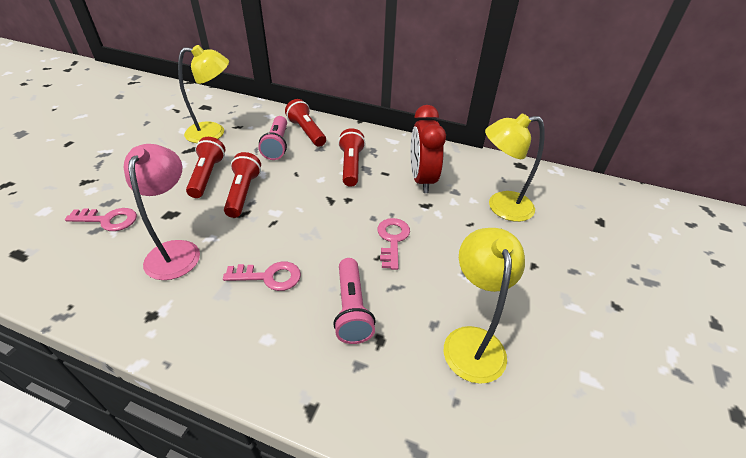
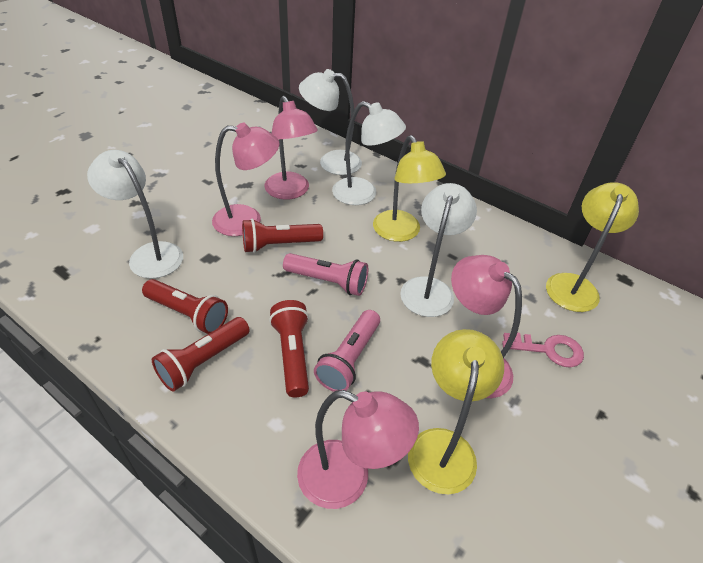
pink key: 3 -> 1
pink lamp: 1 -> 4
red clock: 1 -> 0
white lamp: 0 -> 4

